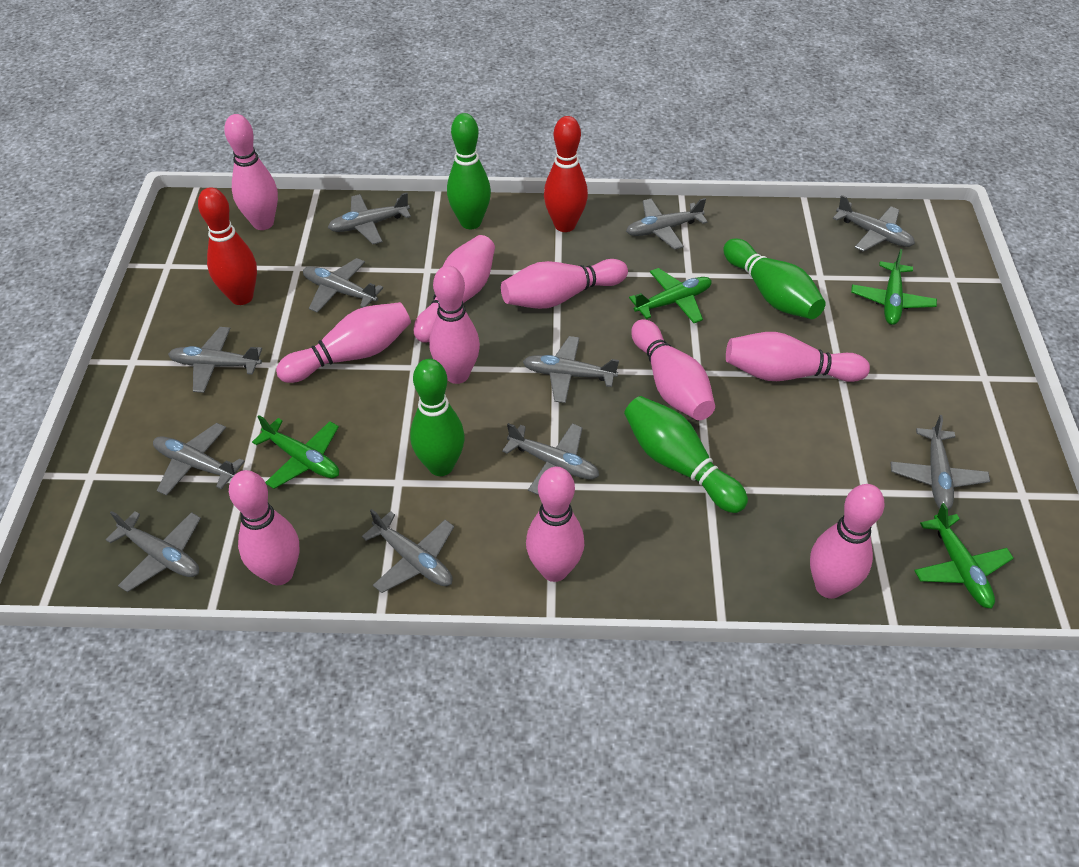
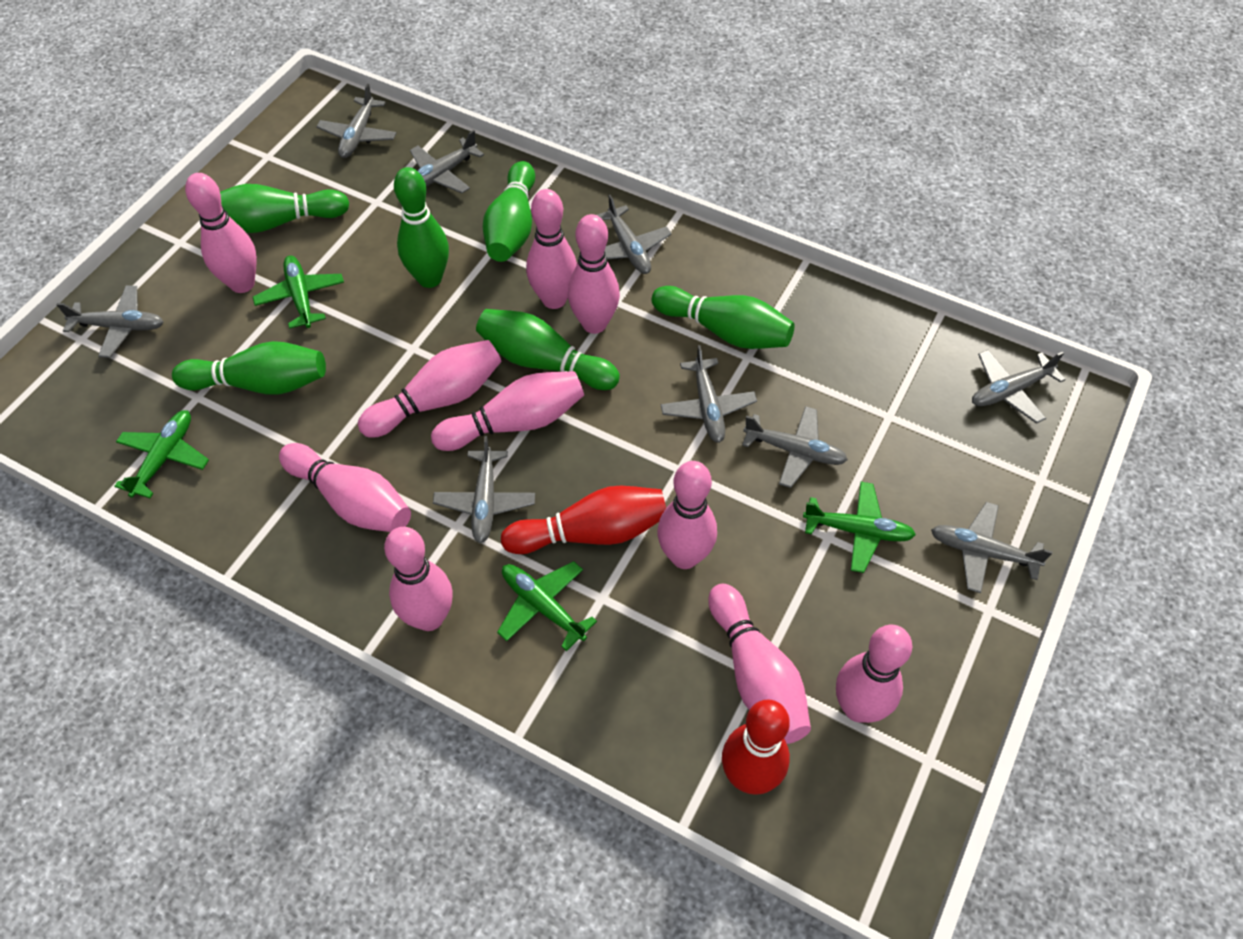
green bowling pin: 4 -> 6
grey plane: 11 -> 9

